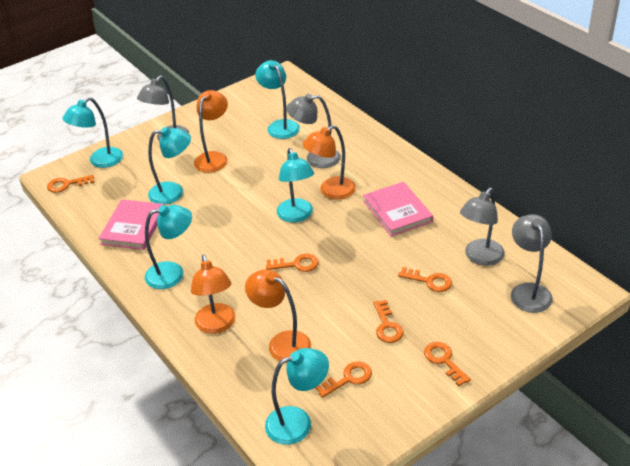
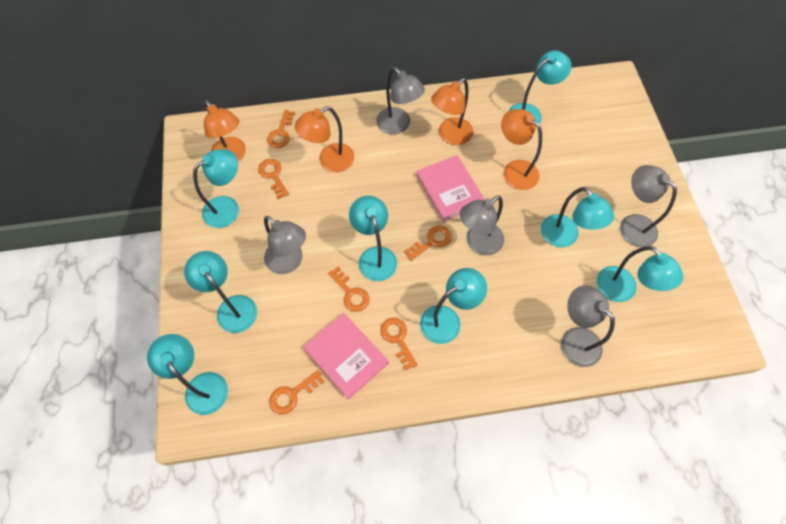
grey lamp: 4 -> 5
turquoise lamp: 6 -> 8

